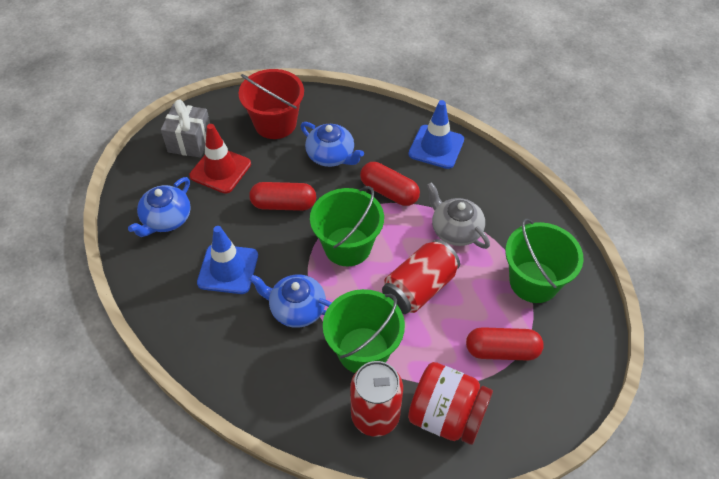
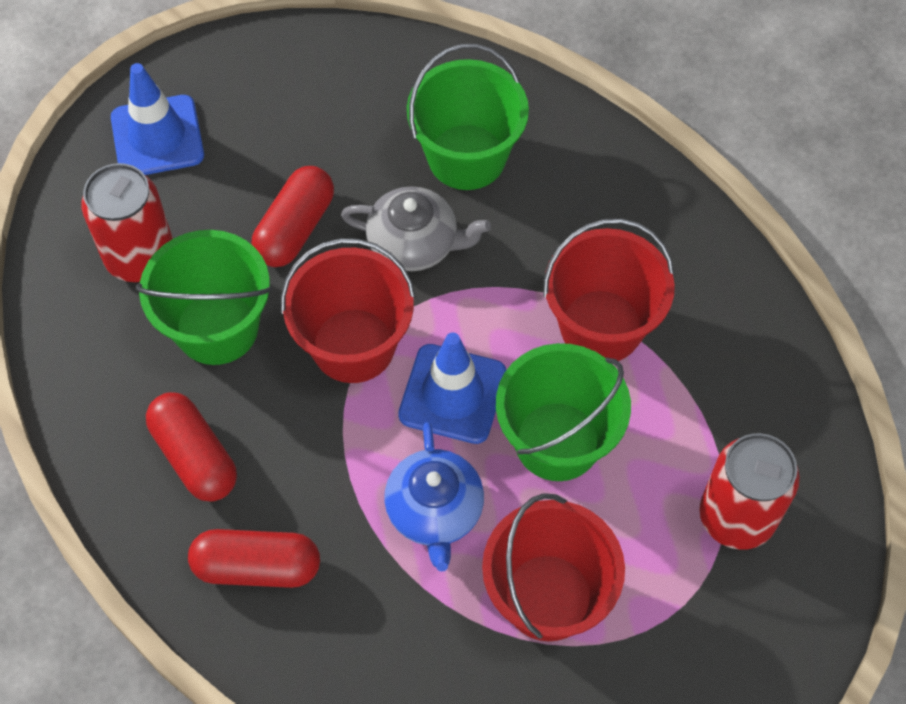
blue teapot: 3 -> 1
grey gift: 1 -> 0
red bucket: 1 -> 3
red jar: 1 -> 0
red traffic cone: 1 -> 0

